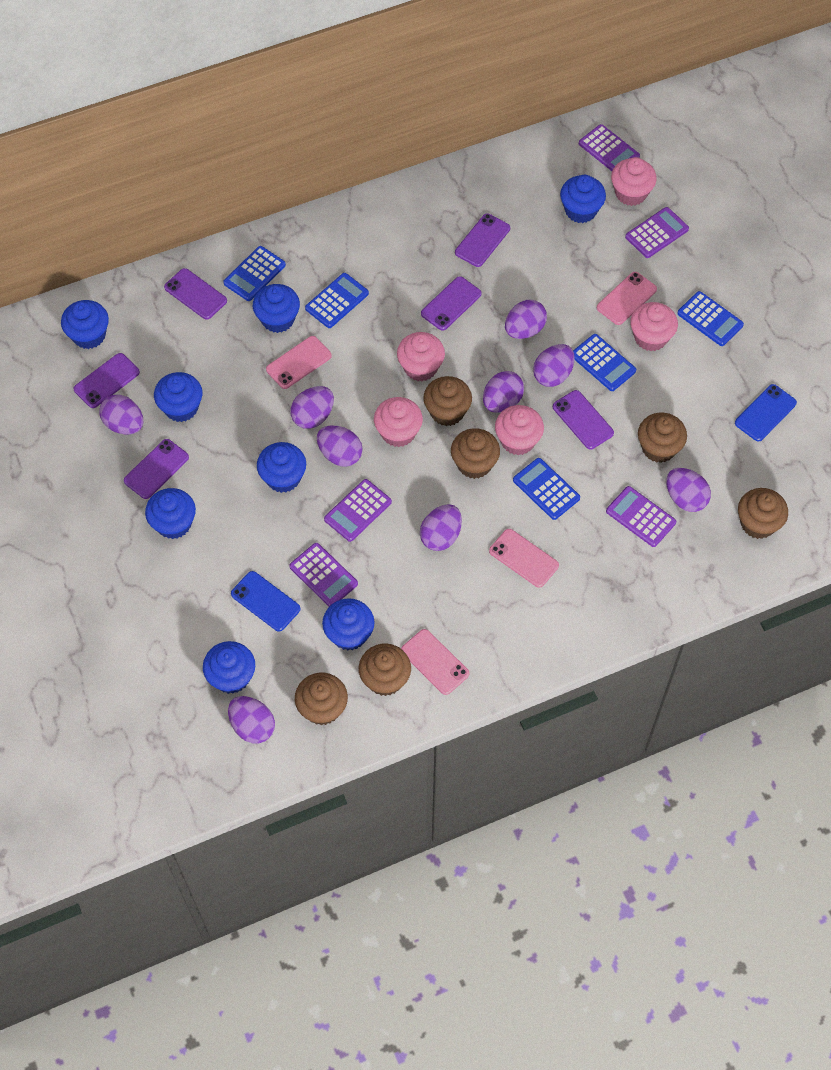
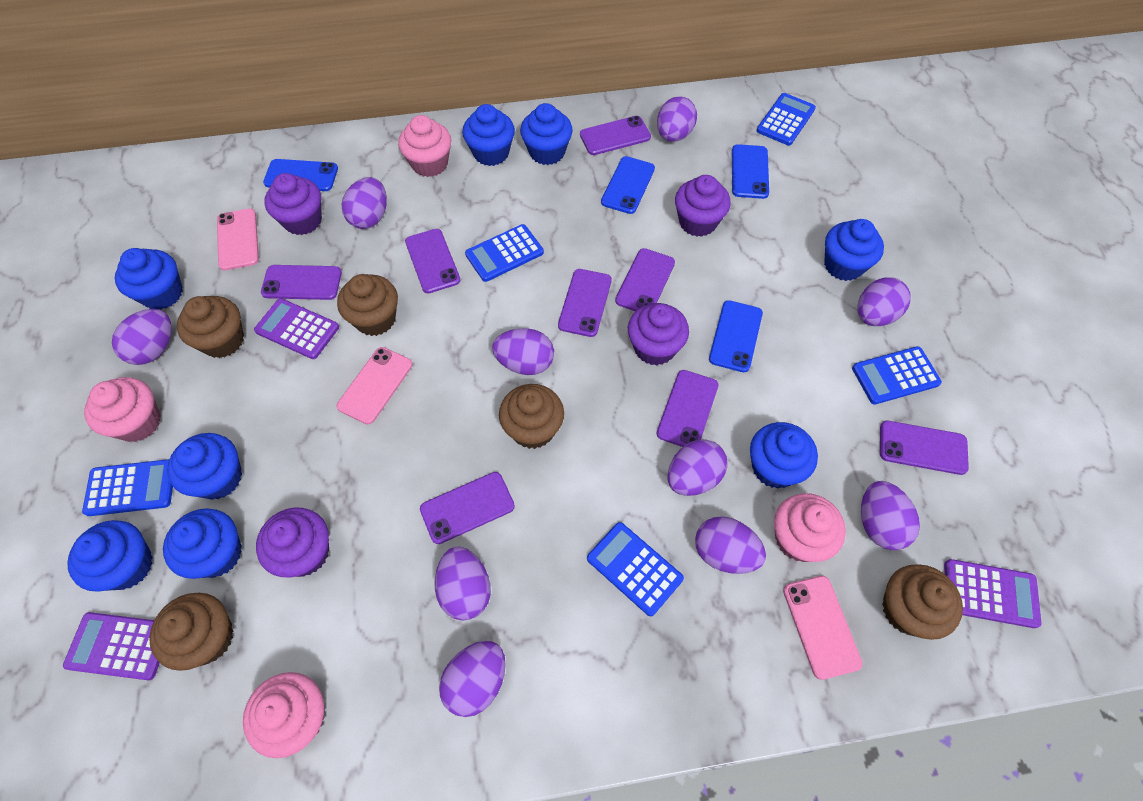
blue phone: 2 -> 4
brown cupcake: 6 -> 5
pink cupcake: 5 -> 4
pink phone: 4 -> 3
purple calculator: 5 -> 3
purple cupcake: 0 -> 4
purple egg: 9 -> 10
purple phone: 6 -> 8

